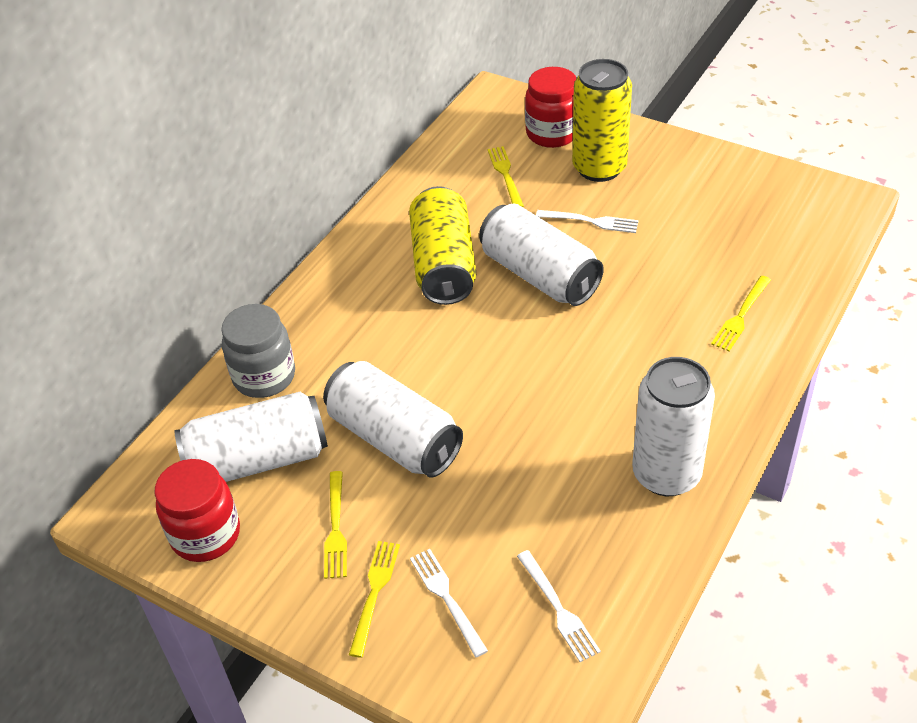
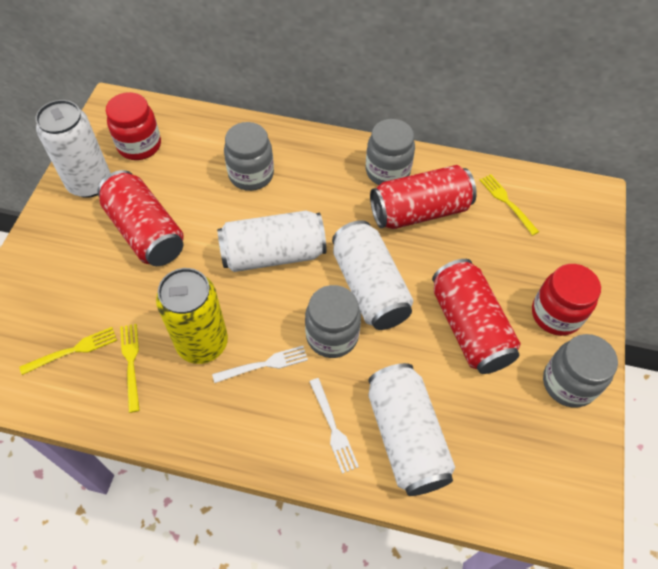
grey jar: 1 -> 4
red can: 0 -> 3
white fork: 3 -> 2
yellow can: 2 -> 1
yellow fork: 4 -> 3

